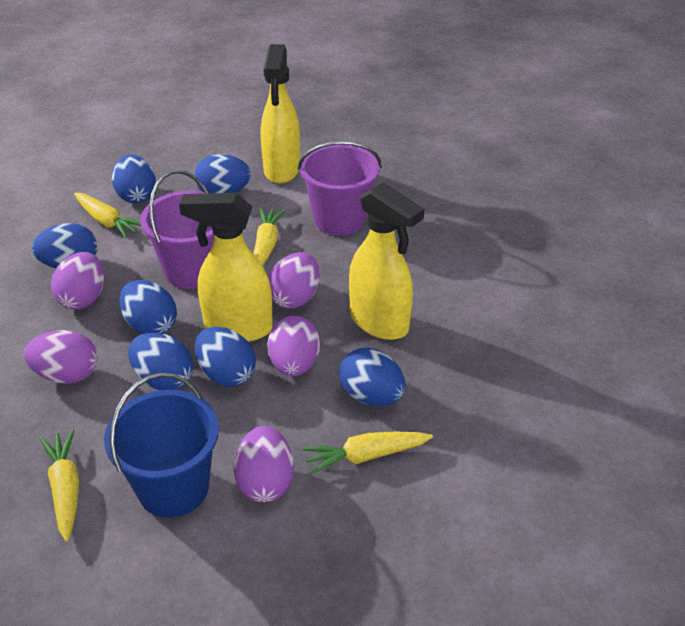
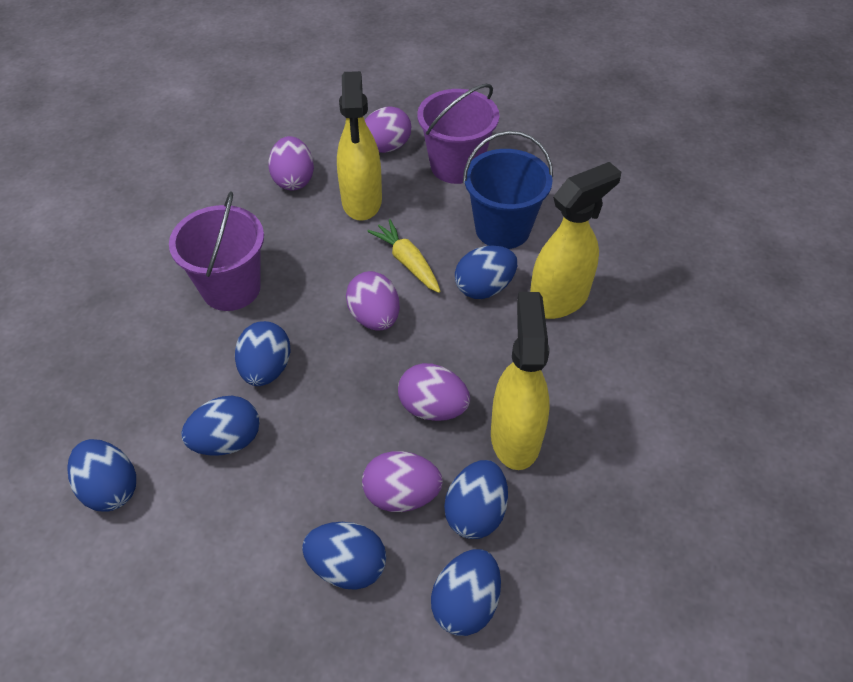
yellow carrot: 4 -> 1

